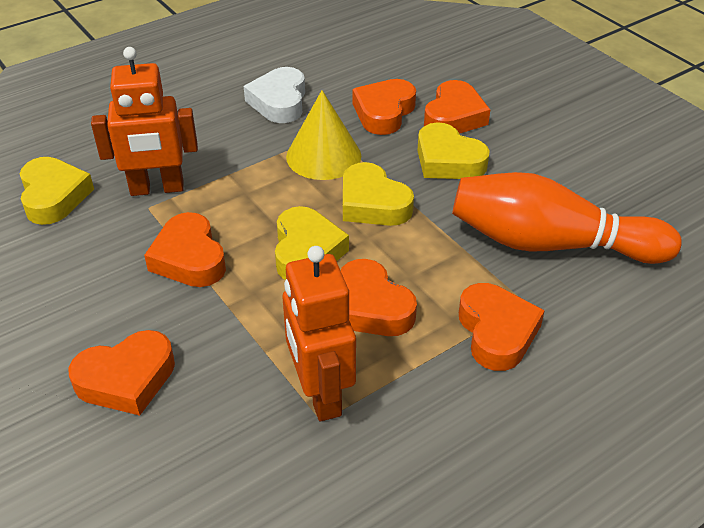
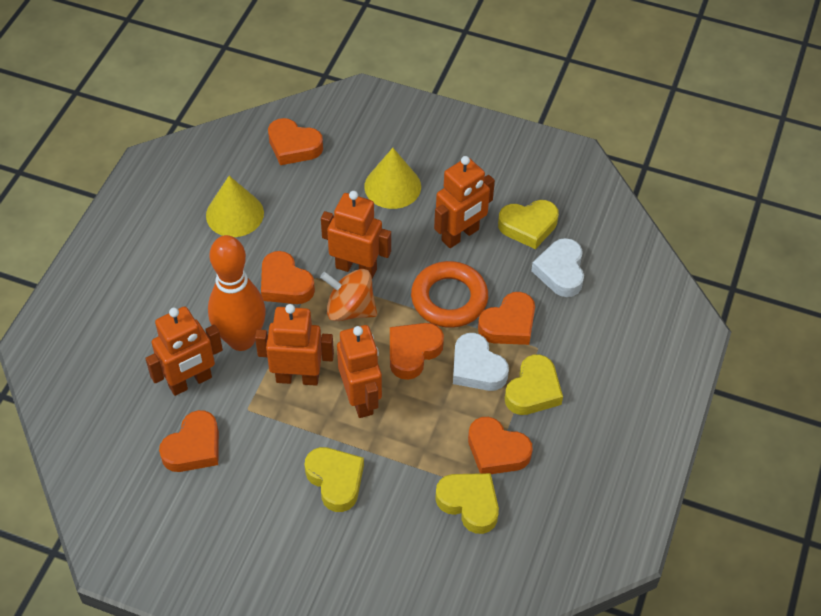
orange ring: 0 -> 1
orange robot: 2 -> 5
orange spinning top: 0 -> 1
white heart: 1 -> 2
yellow cone: 1 -> 2

